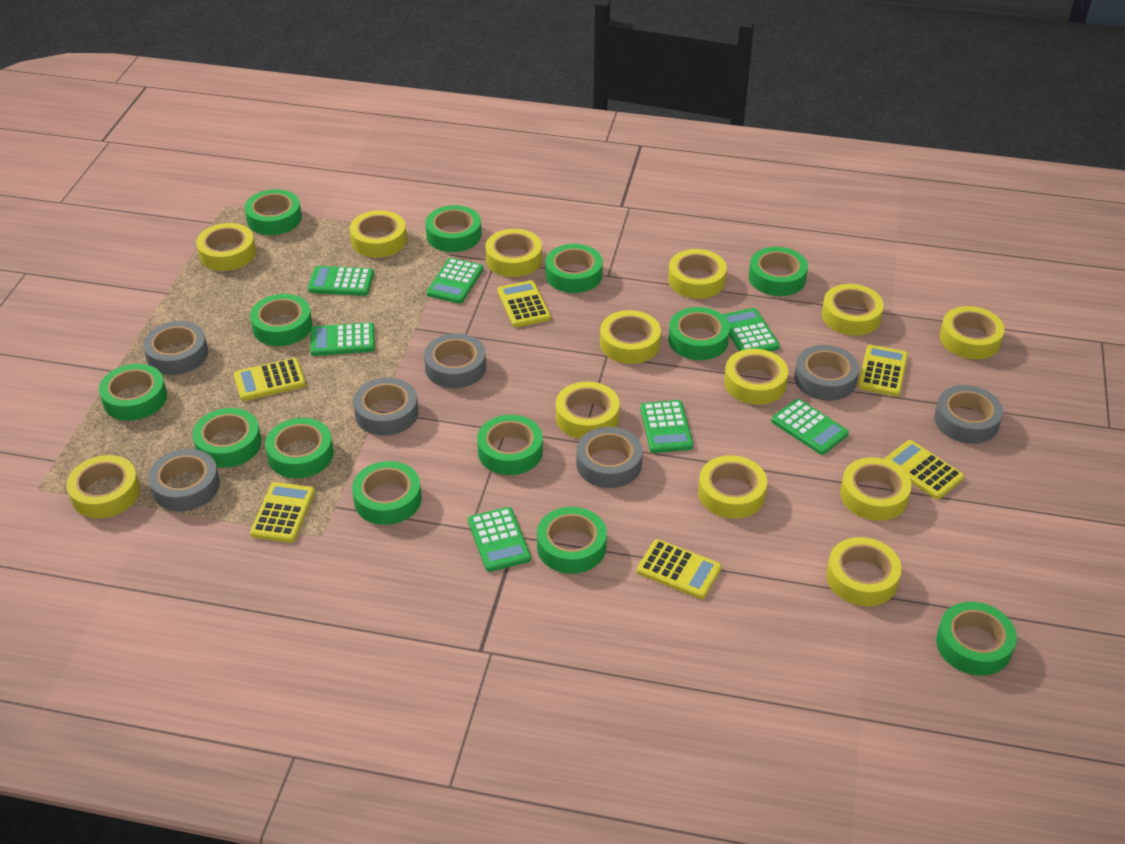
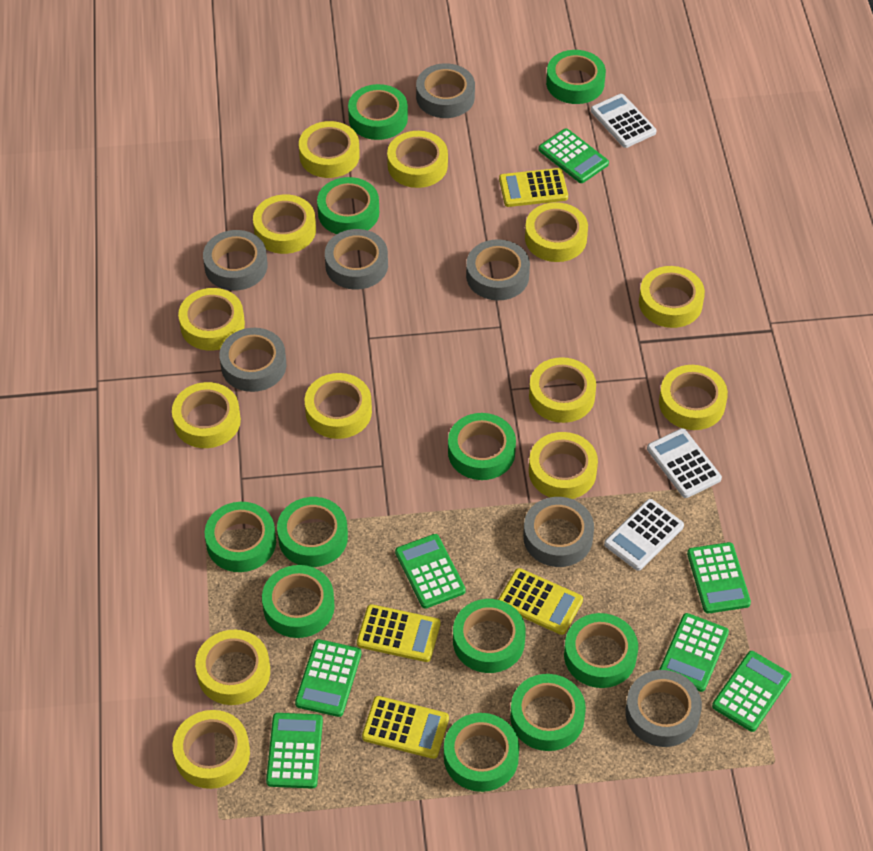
green tape: 13 -> 11
white calculator: 0 -> 3
yellow calculator: 6 -> 4

